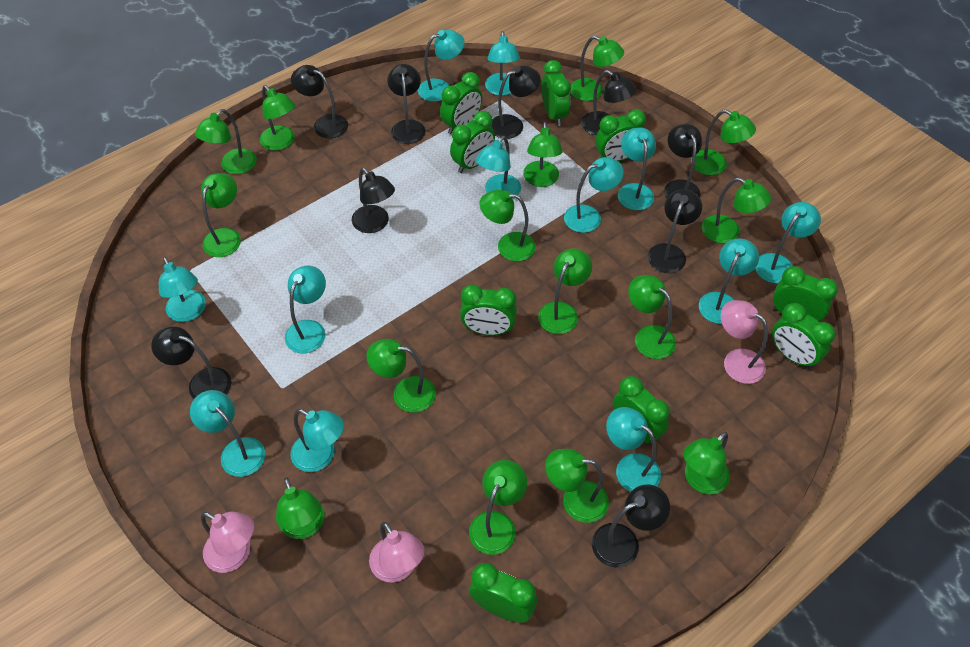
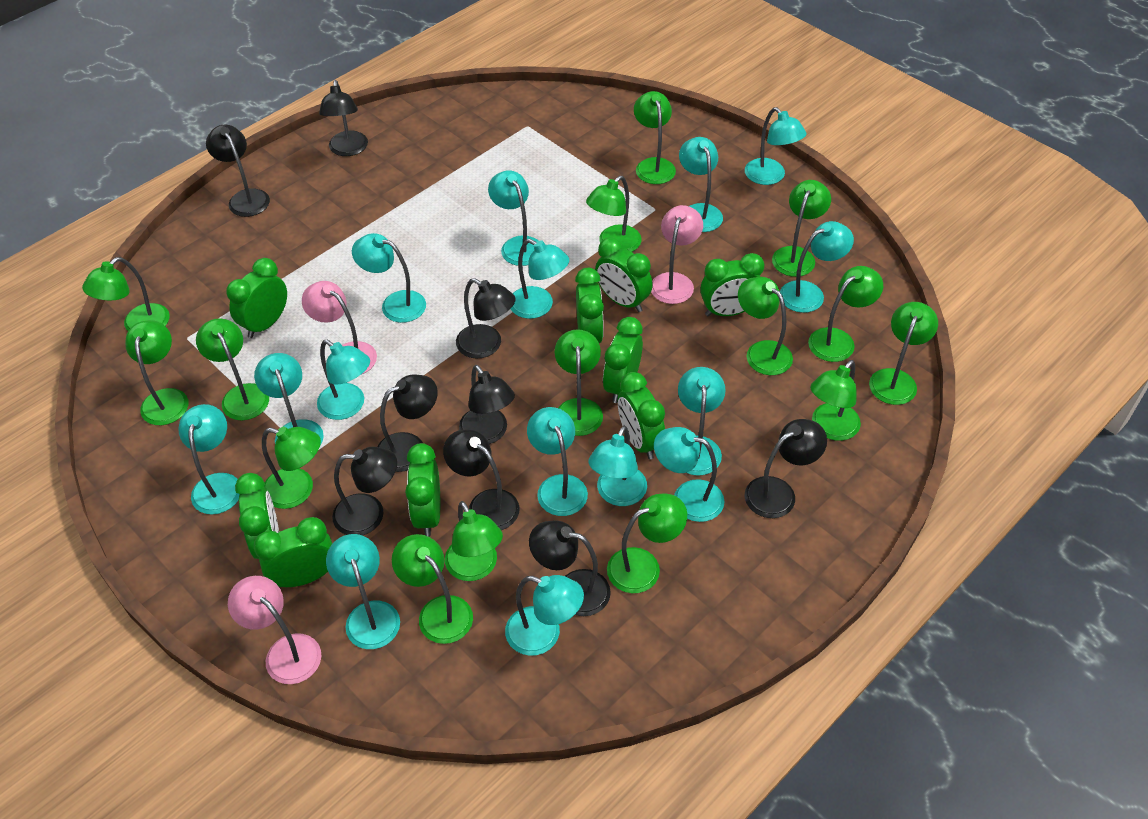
turquoise lamp: 12 -> 15

